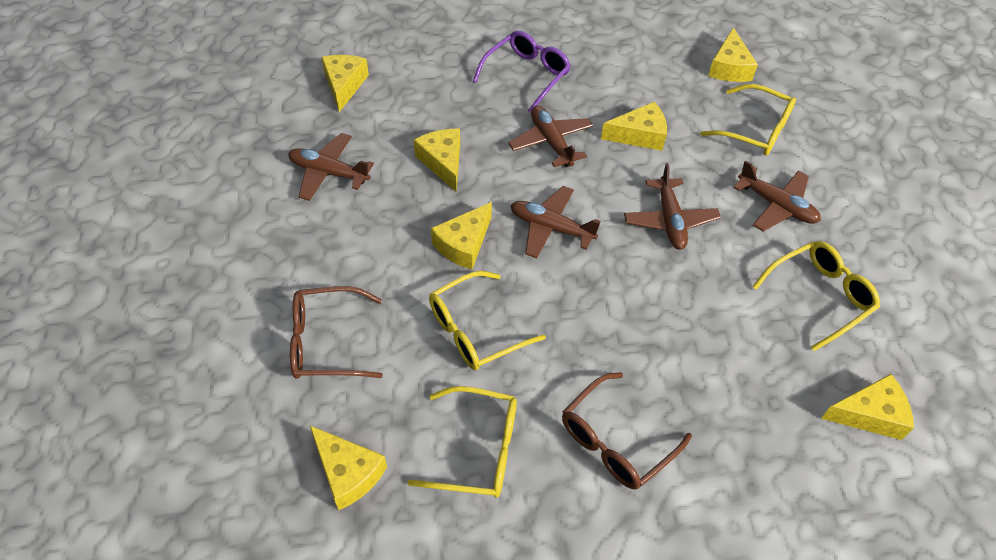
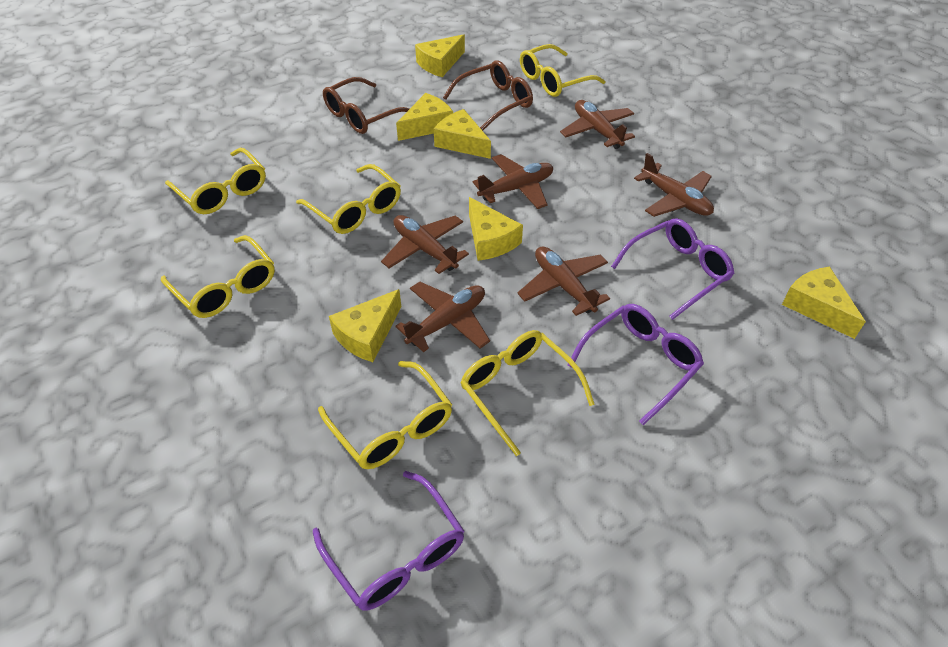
brown plane: 5 -> 6
purple glasses: 1 -> 3
yellow cheese: 7 -> 6
yellow glasses: 4 -> 6

